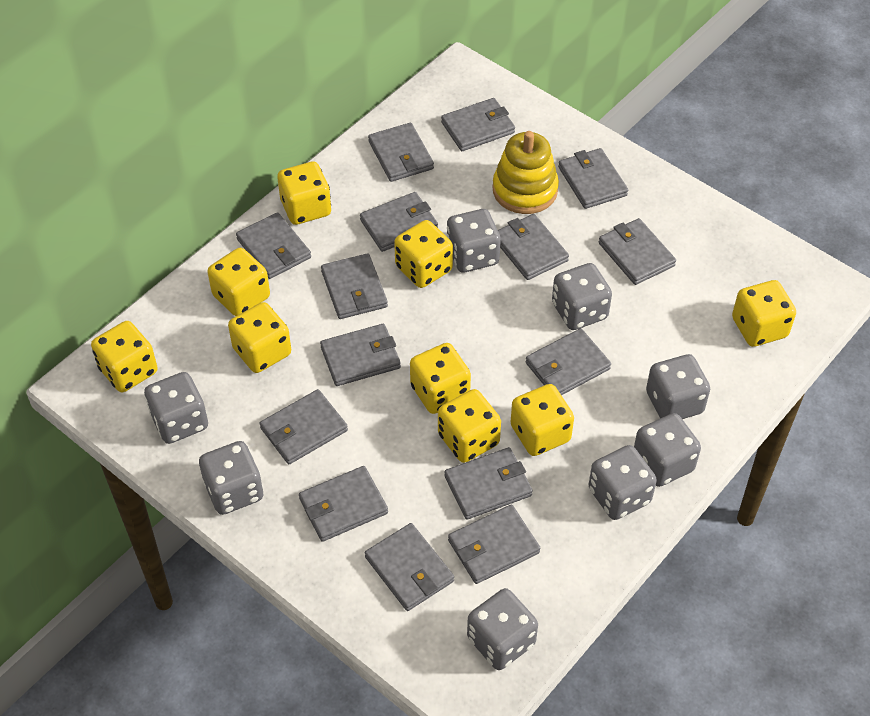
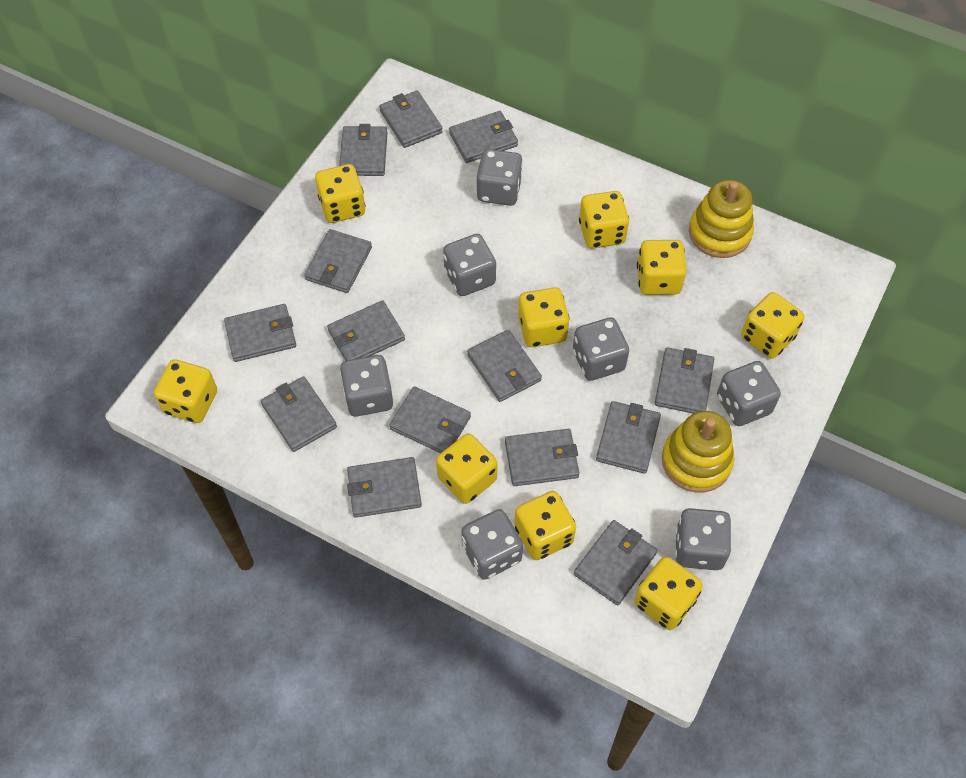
grey dice: 8 -> 7
grey wallet: 15 -> 14
yellow stacking toy: 1 -> 2

